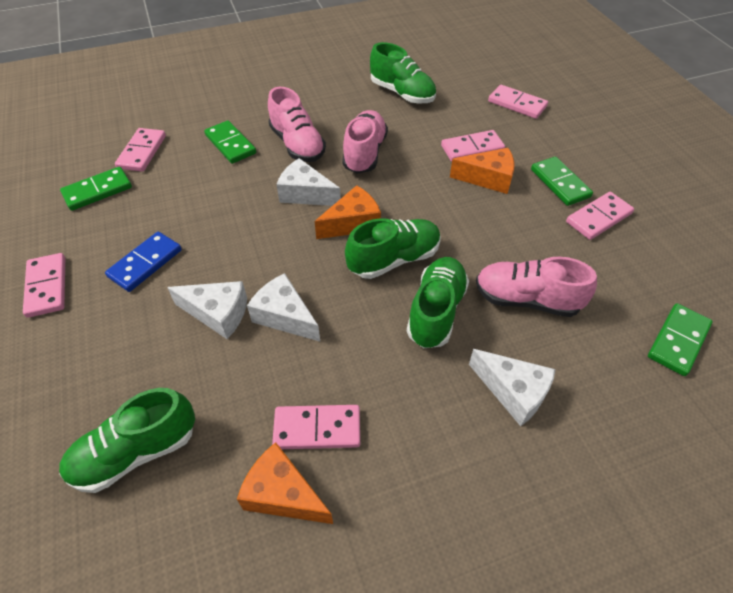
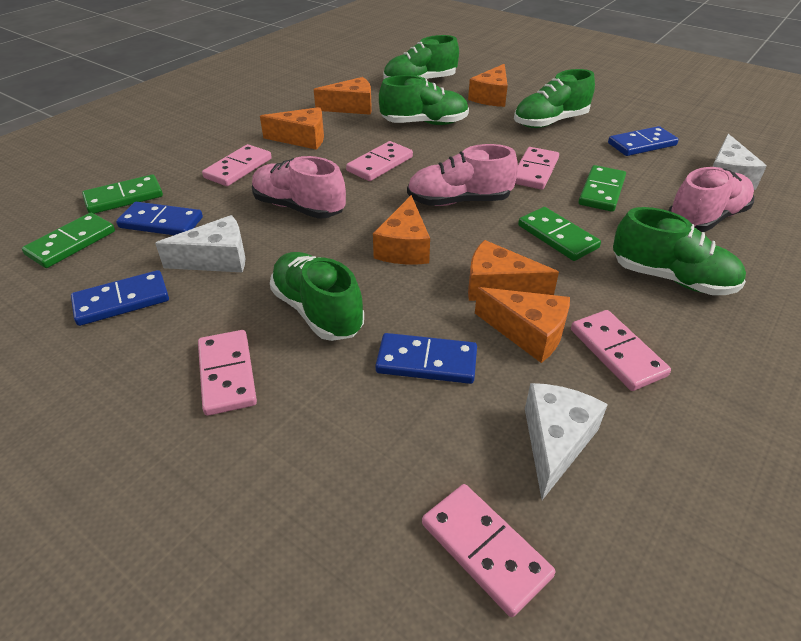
blue domino: 1 -> 4
green shoe: 4 -> 5
orange cheese: 3 -> 6
white cheese: 4 -> 3

